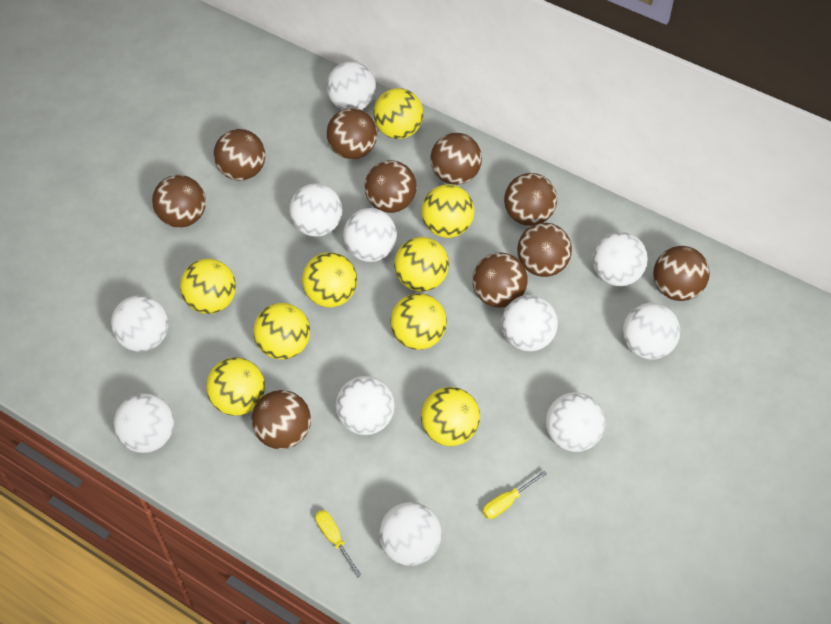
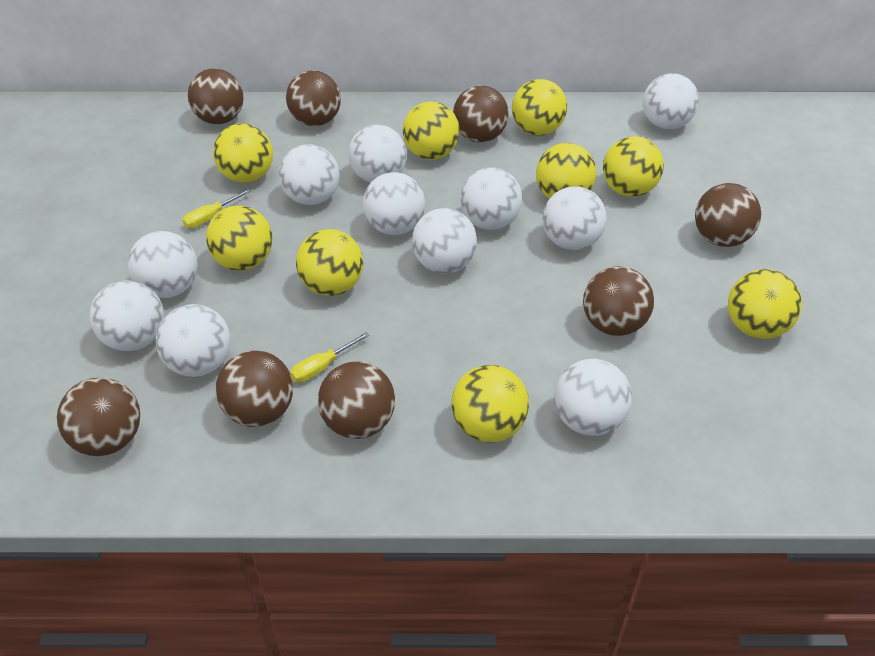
brown ball: 10 -> 8

